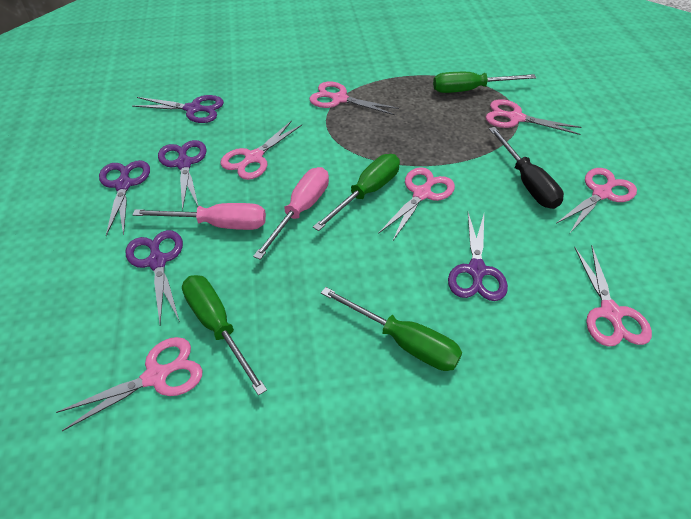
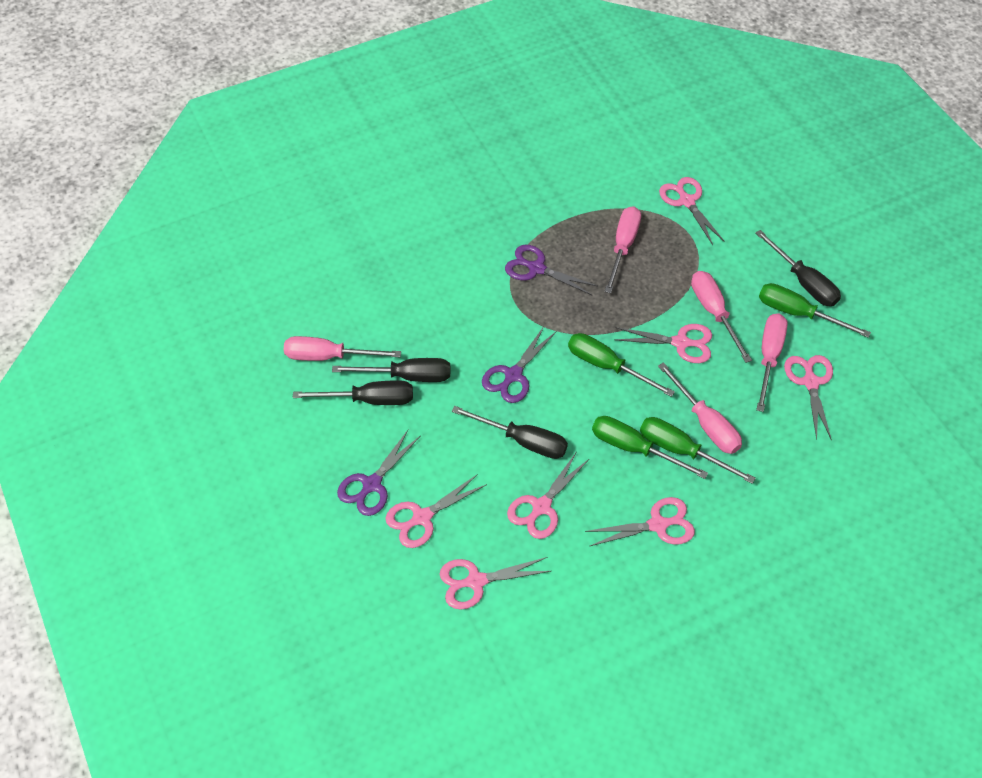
black screwdriver: 1 -> 4
pink screwdriver: 2 -> 5
purple scissors: 5 -> 3

